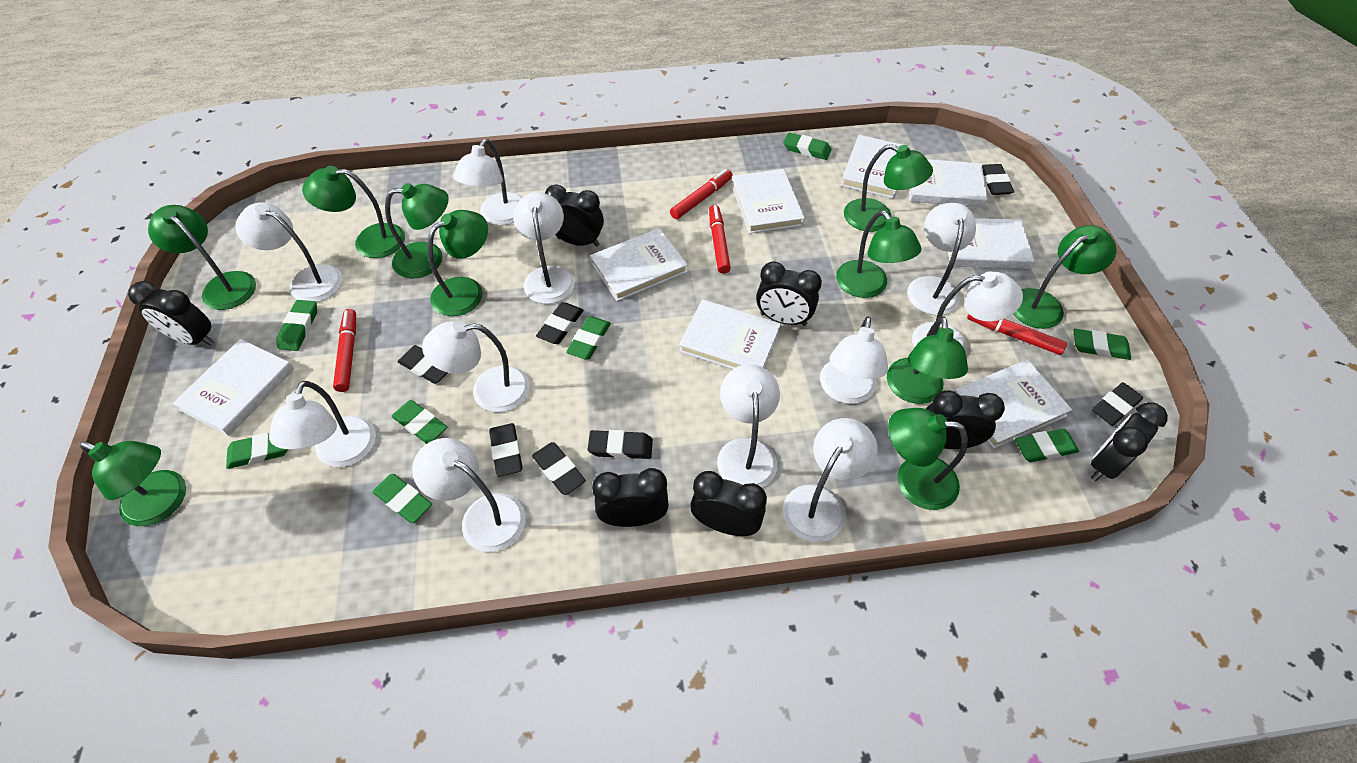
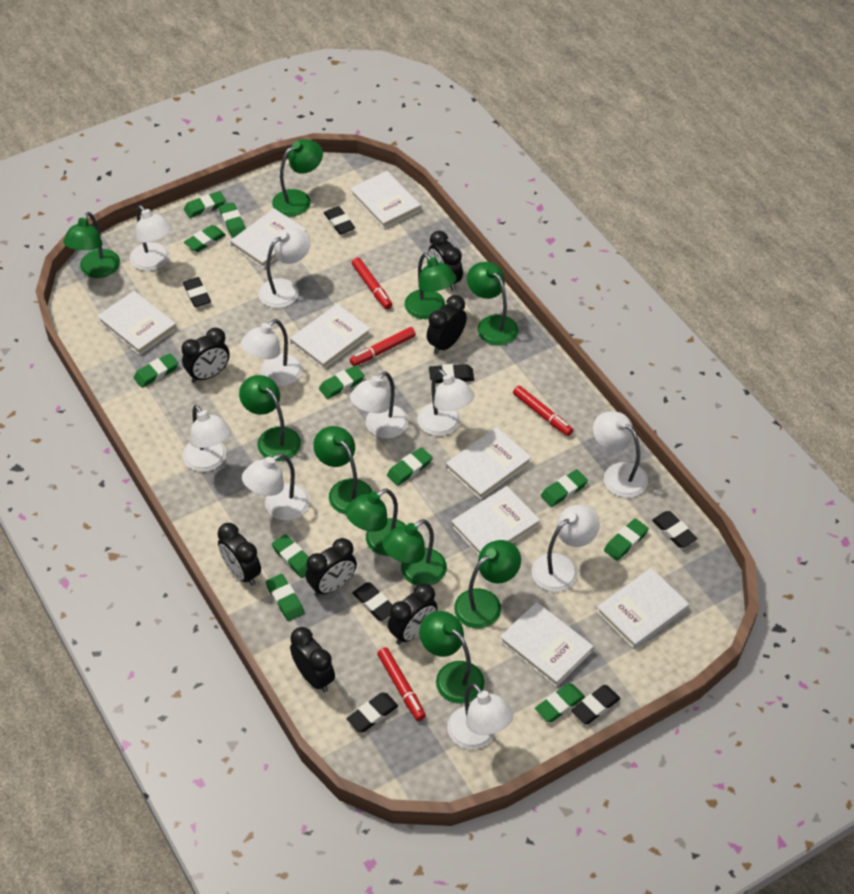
green eraser: 8 -> 11
white lamp: 11 -> 10

